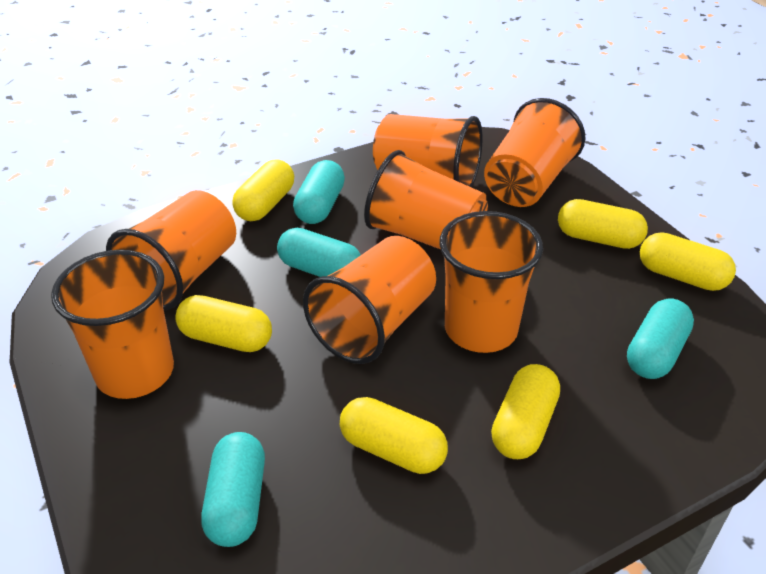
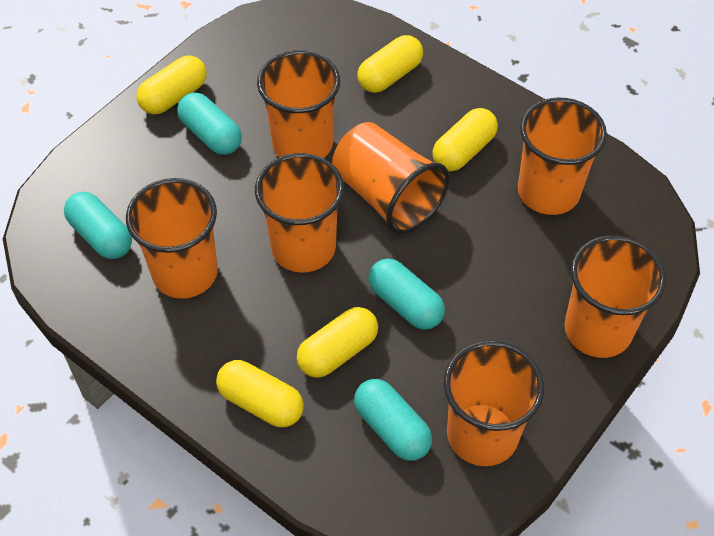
yellow capsule: 6 -> 5

